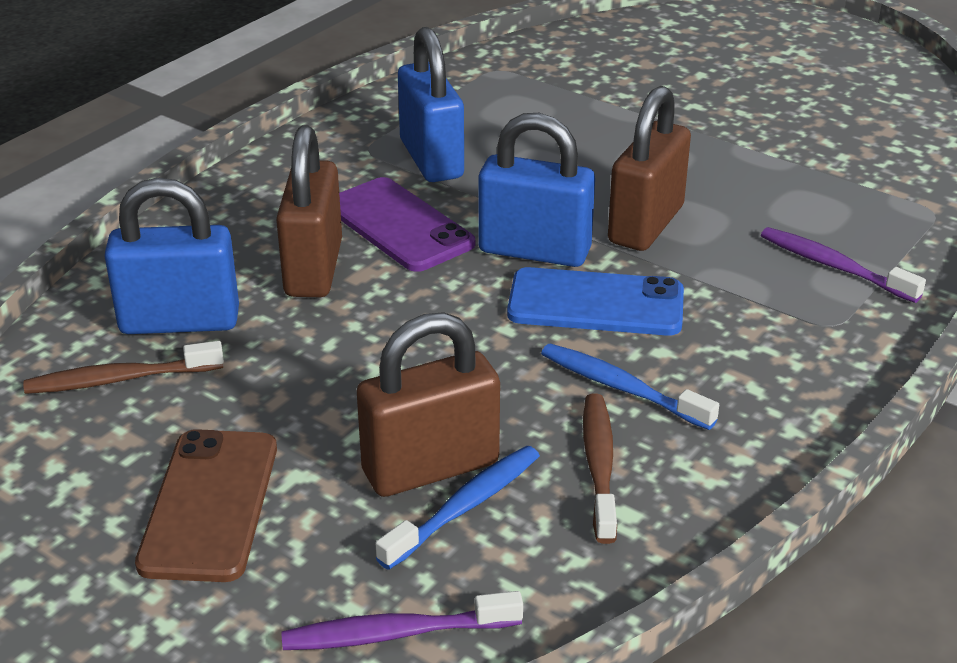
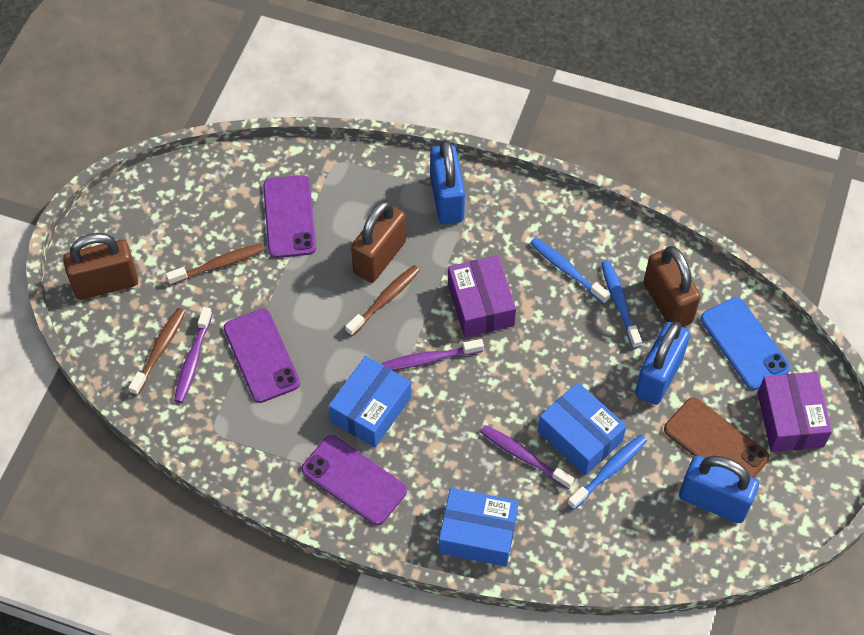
blue box: 0 -> 3
blue toothbrush: 2 -> 3
brown toothbrush: 2 -> 3
purple box: 0 -> 2
purple phone: 1 -> 3
purple toothbrush: 2 -> 3

